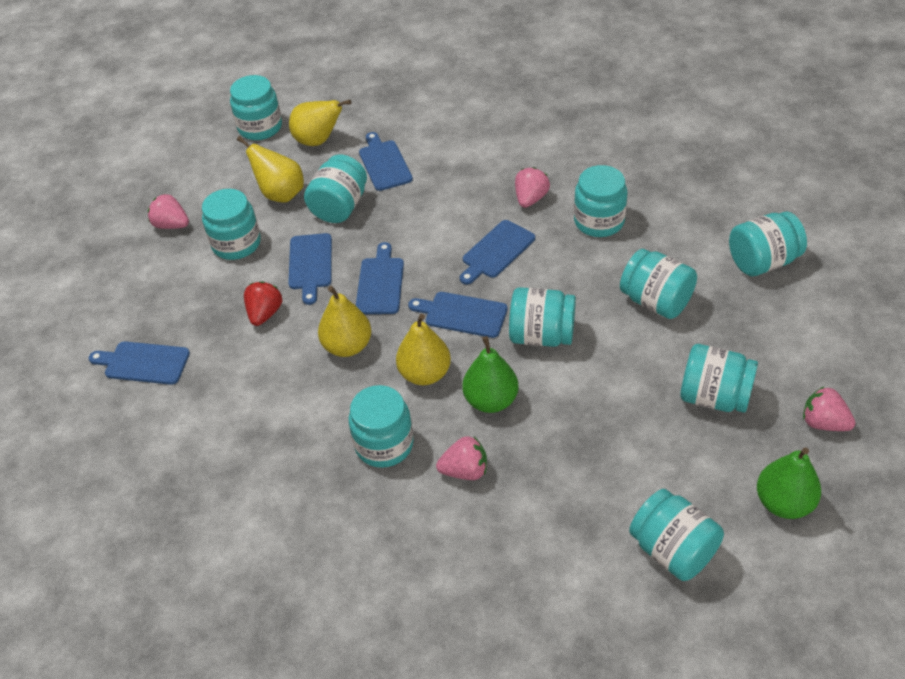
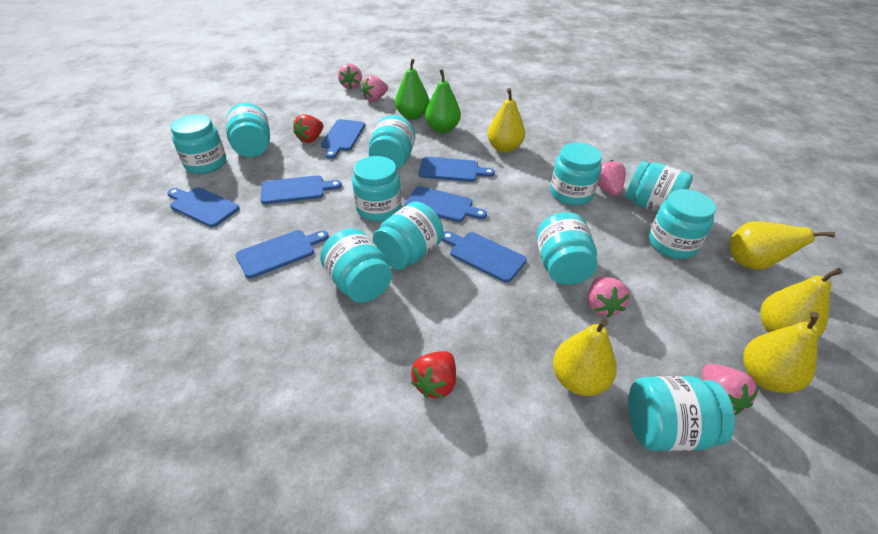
blue cutting board: 6 -> 7
pink strawberry: 4 -> 5
red strawberry: 1 -> 2
turquoise jar: 10 -> 11
yellow pear: 4 -> 5

